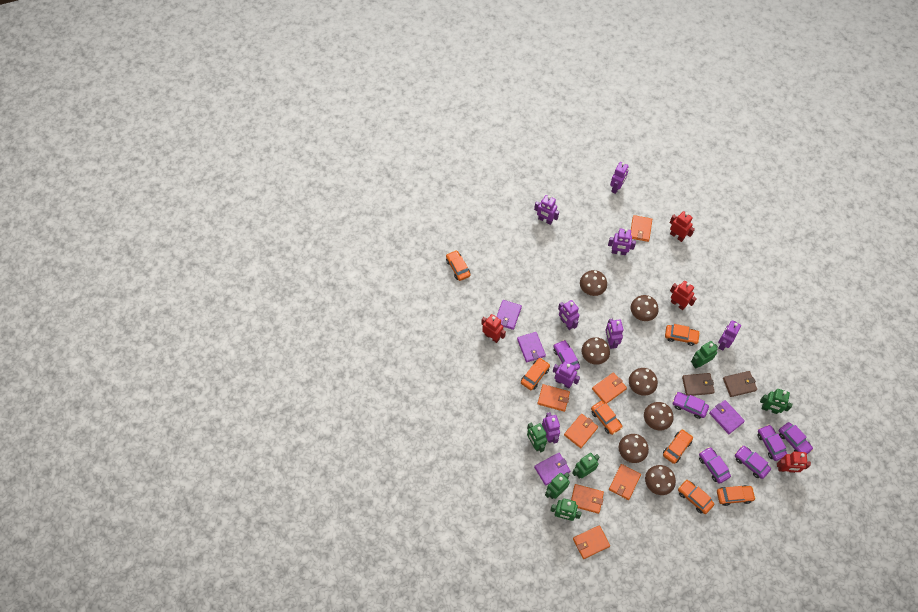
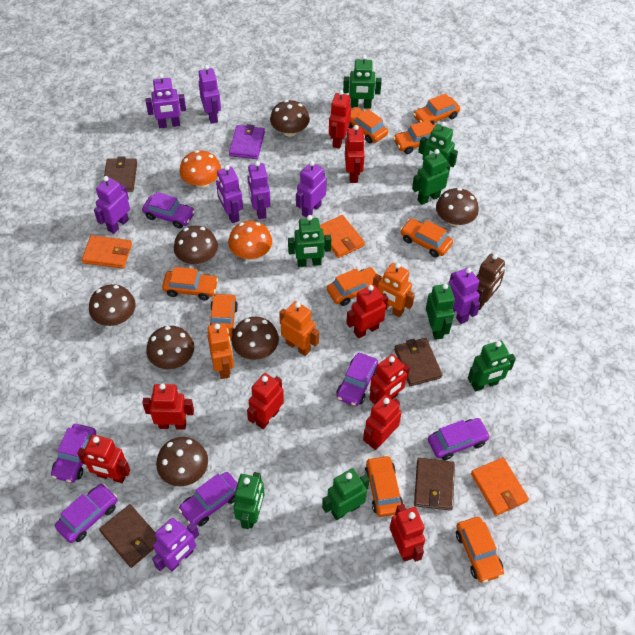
brown robot: 0 -> 1
brown wallet: 2 -> 4
green robot: 6 -> 8
orange car: 7 -> 9
orange mushroom: 0 -> 2
orange robot: 0 -> 3
orange wallet: 7 -> 3
purple wallet: 4 -> 1
red robot: 4 -> 9

